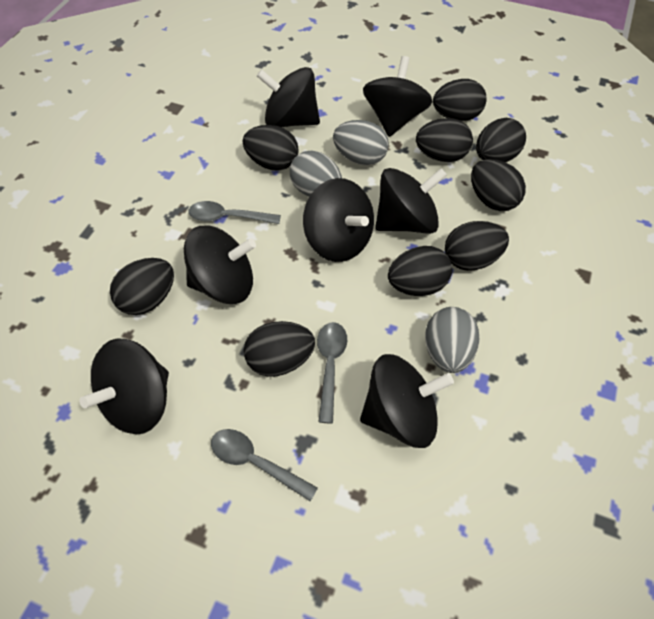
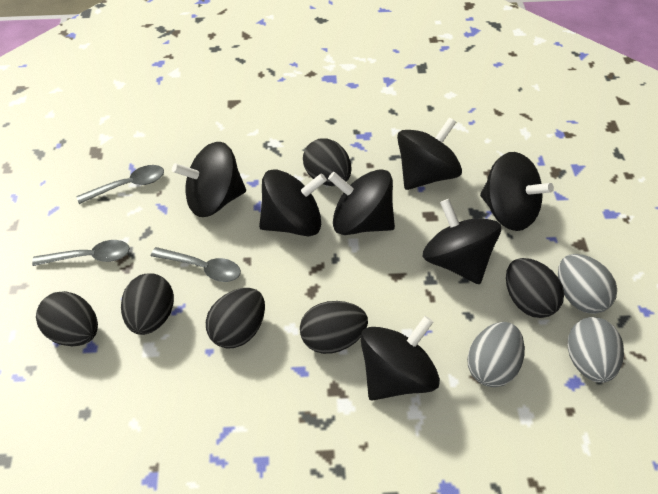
black egg: 9 -> 6

